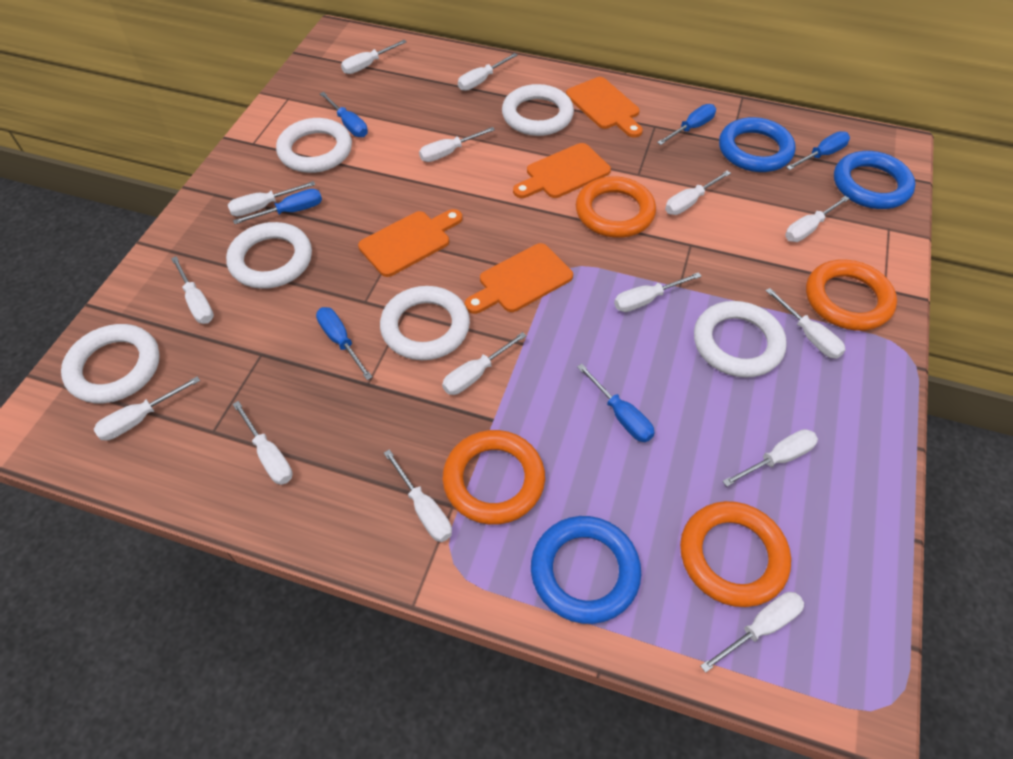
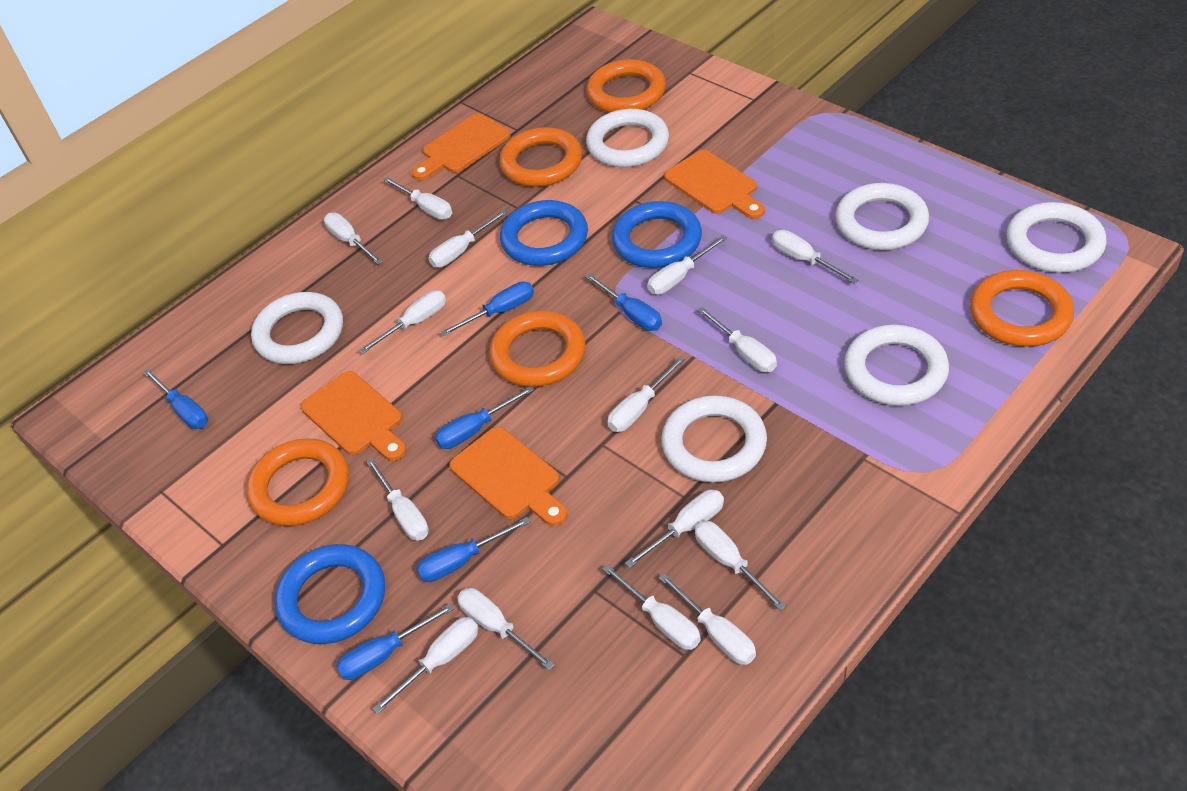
orange ring: 4 -> 5

